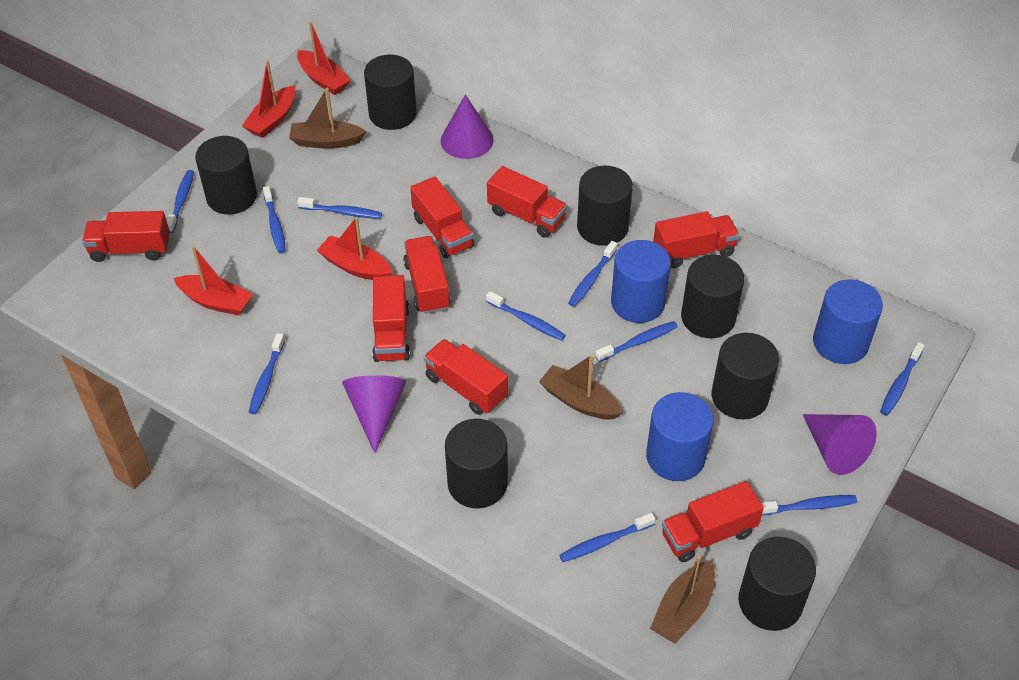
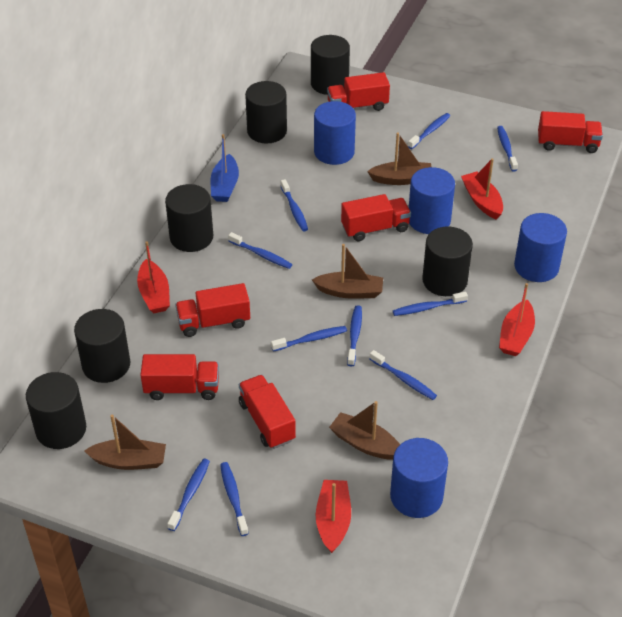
black cylinder: 7 -> 6
blue boat: 0 -> 1
blue cylinder: 3 -> 4
brown boat: 3 -> 4
purple cone: 3 -> 0
red truck: 8 -> 6

